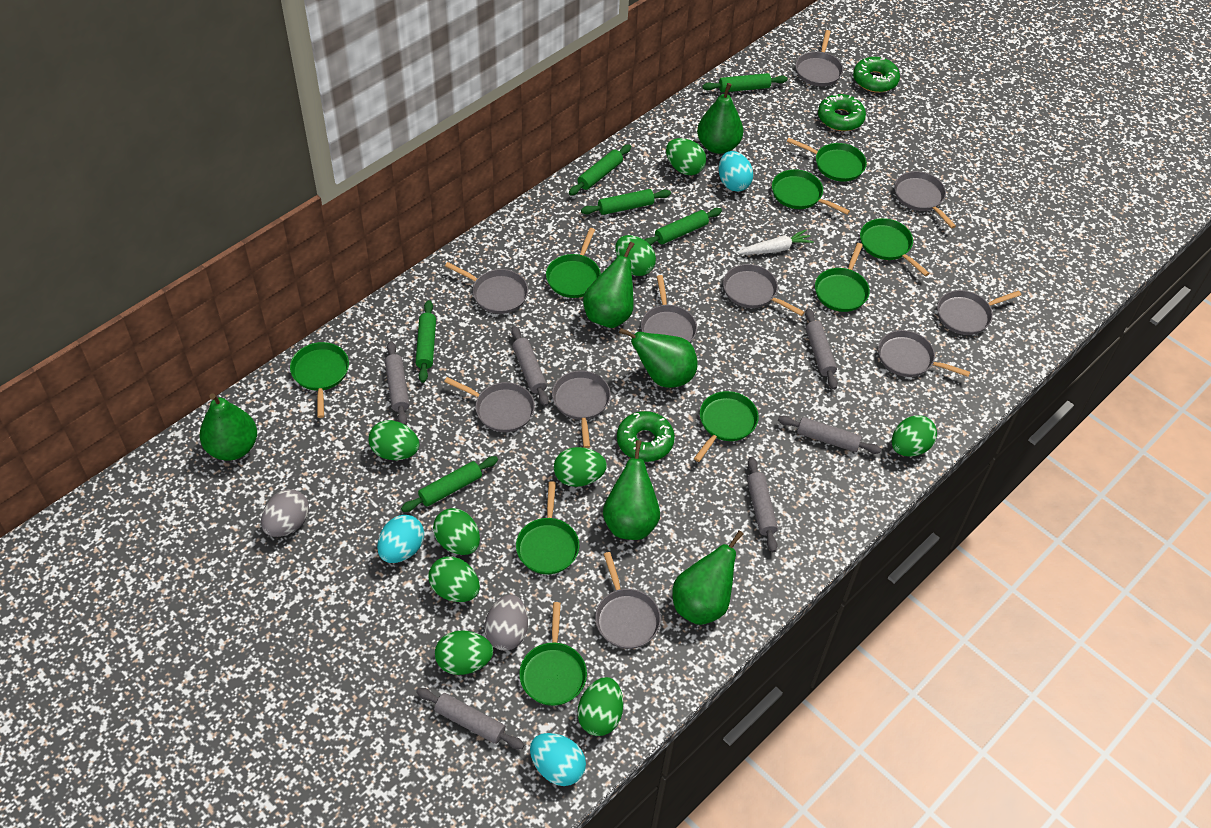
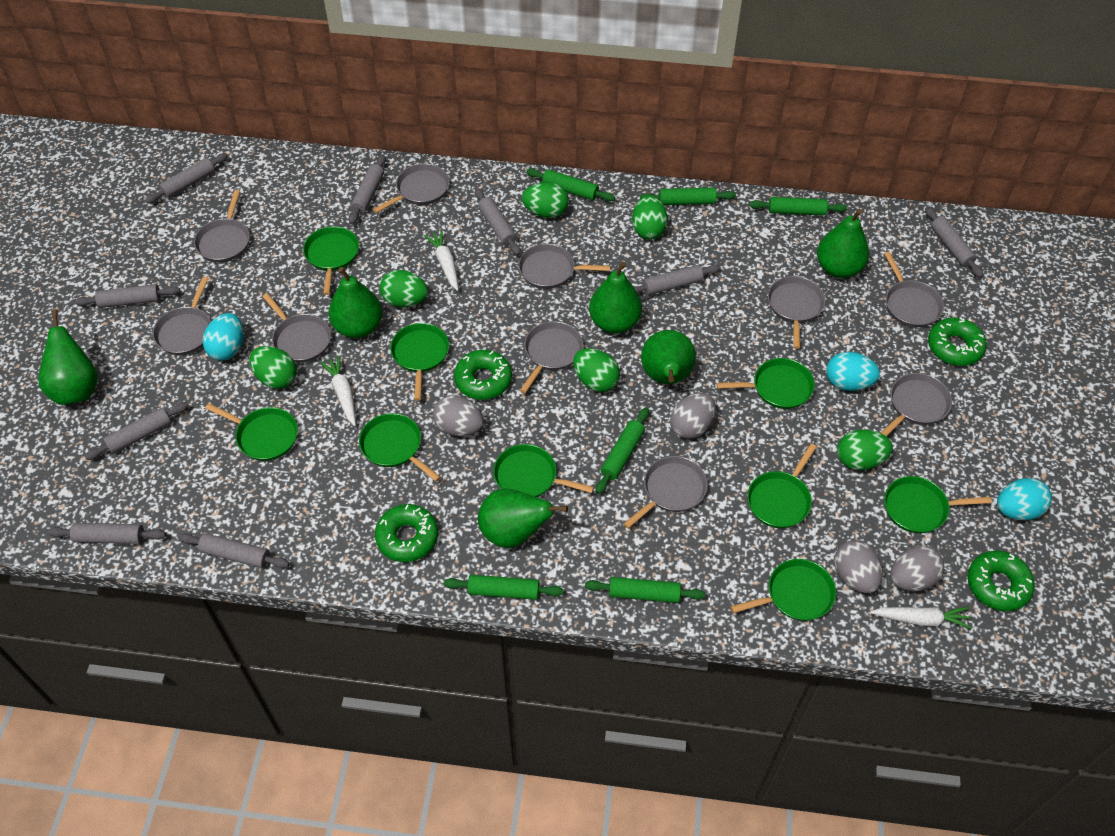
green donut: 3 -> 4
green egg: 9 -> 6
grey egg: 2 -> 4
grey rolling pin: 6 -> 9
white carrot: 1 -> 3

